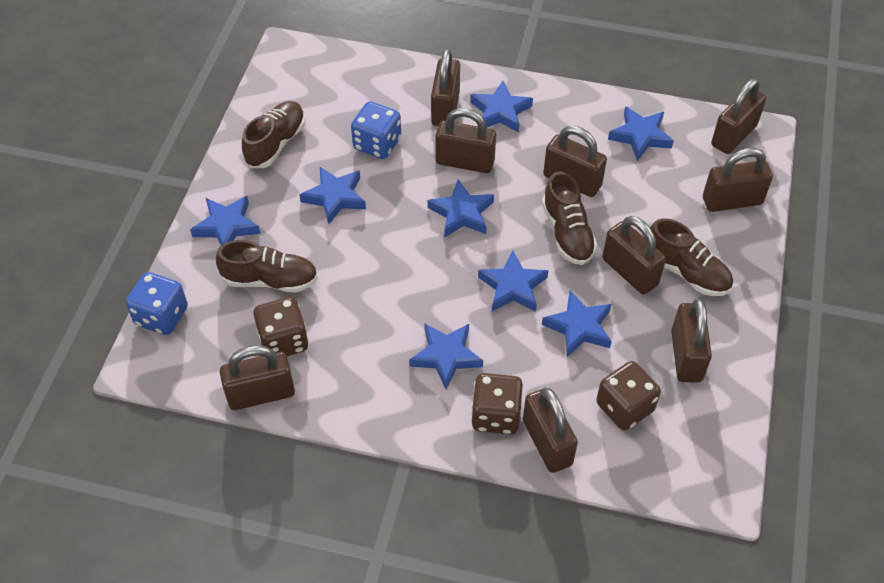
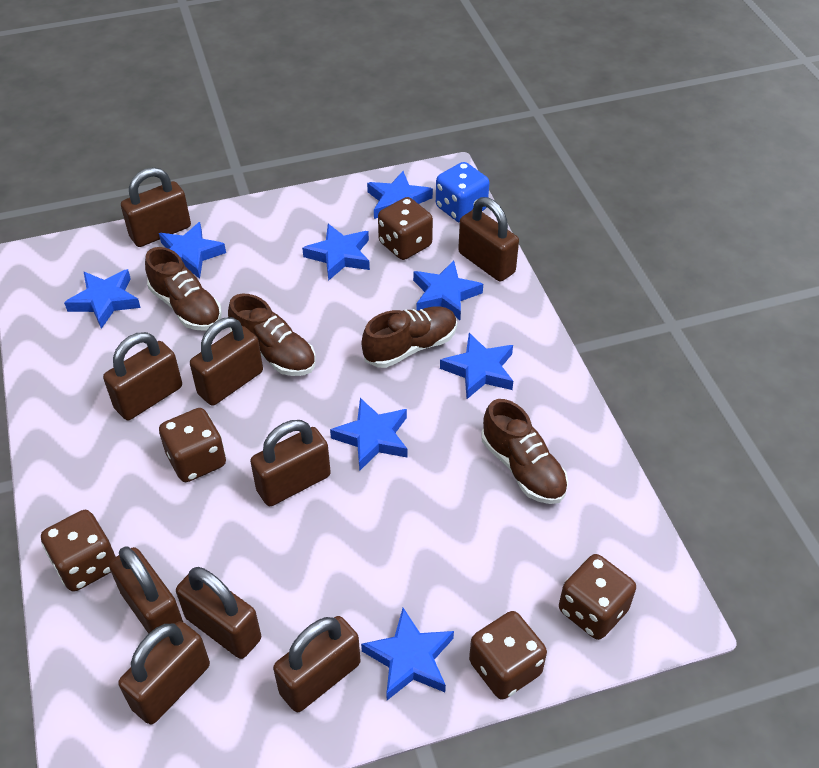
blue dice: 2 -> 1
brown dice: 3 -> 5

